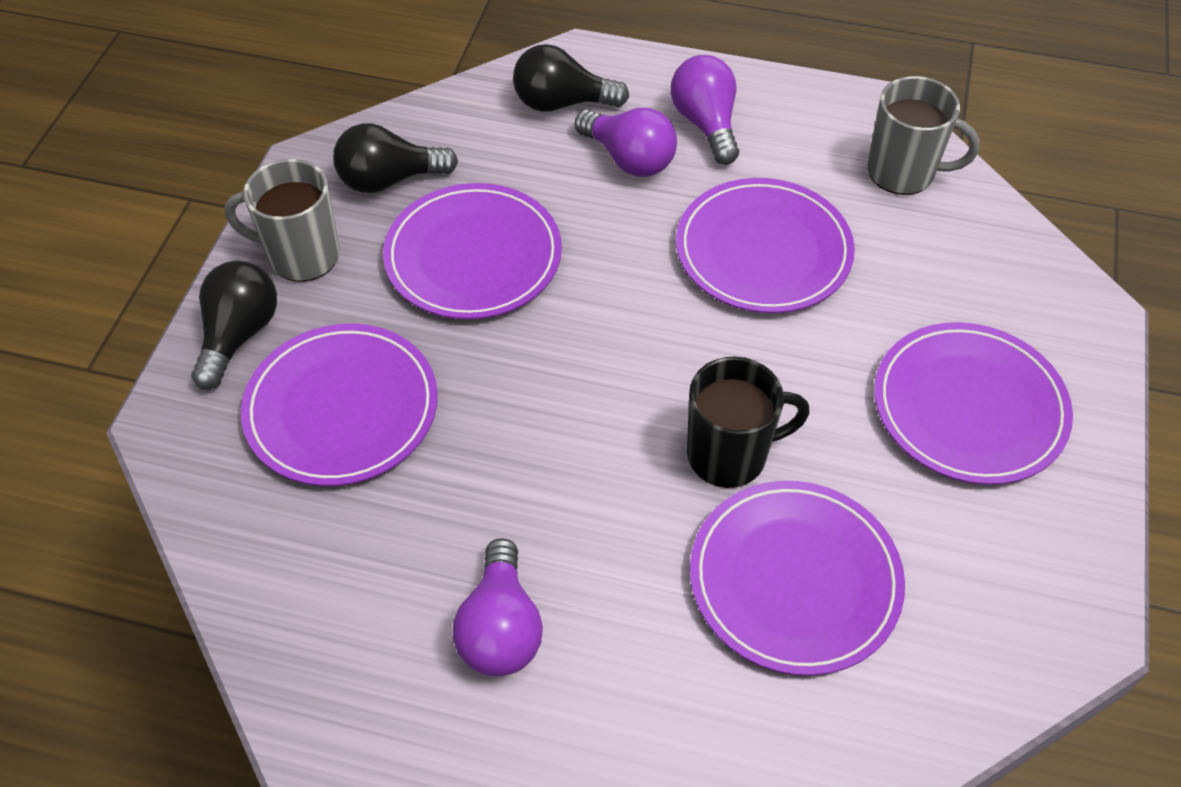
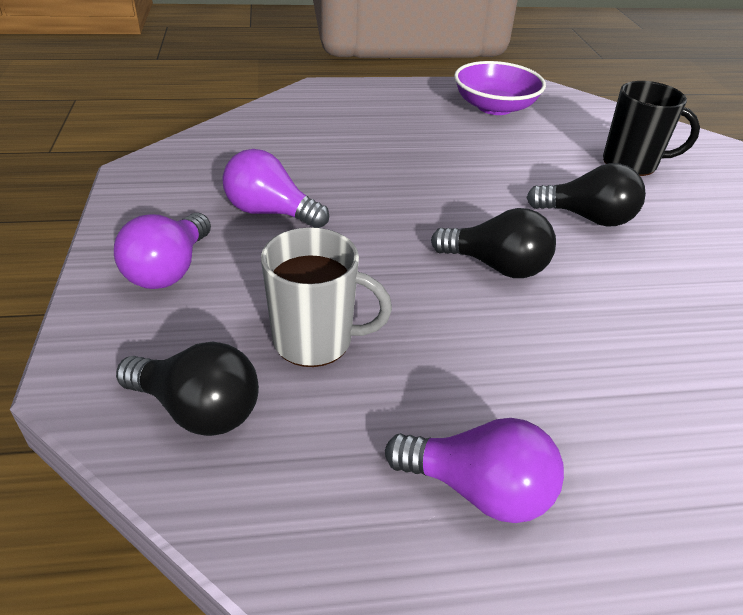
grey mug: 2 -> 1
purple bowl: 0 -> 1
purple plate: 5 -> 0

